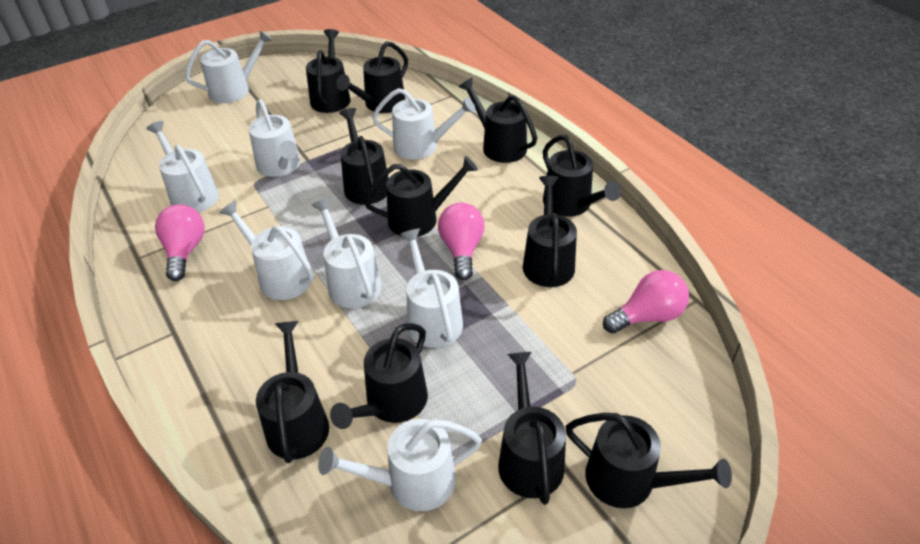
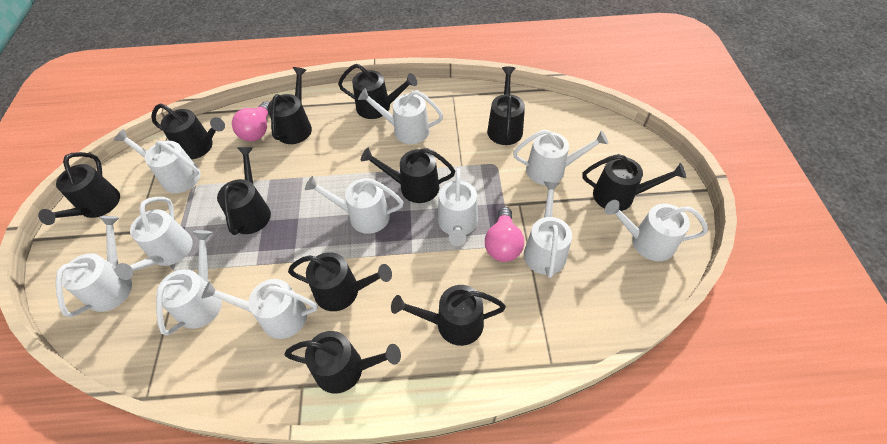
pink light bulb: 3 -> 2
white watering can: 8 -> 11

